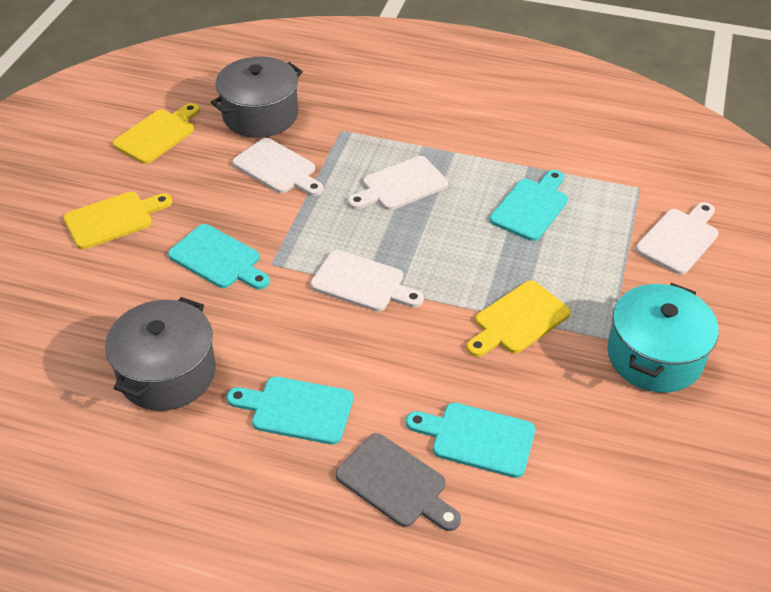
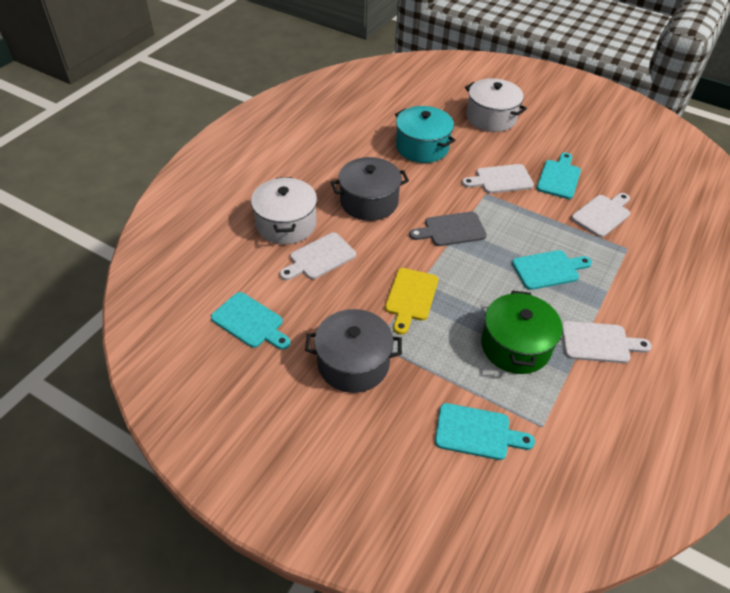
green pot: 0 -> 1
white pot: 0 -> 2
yellow cutting board: 3 -> 1

